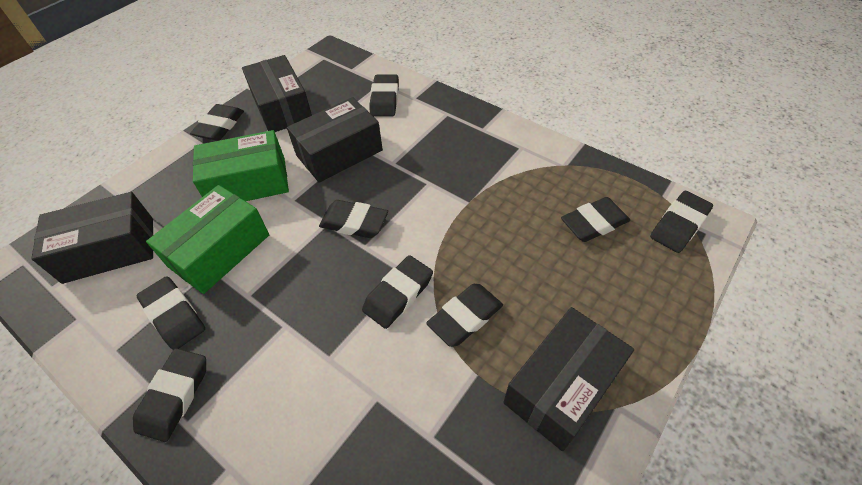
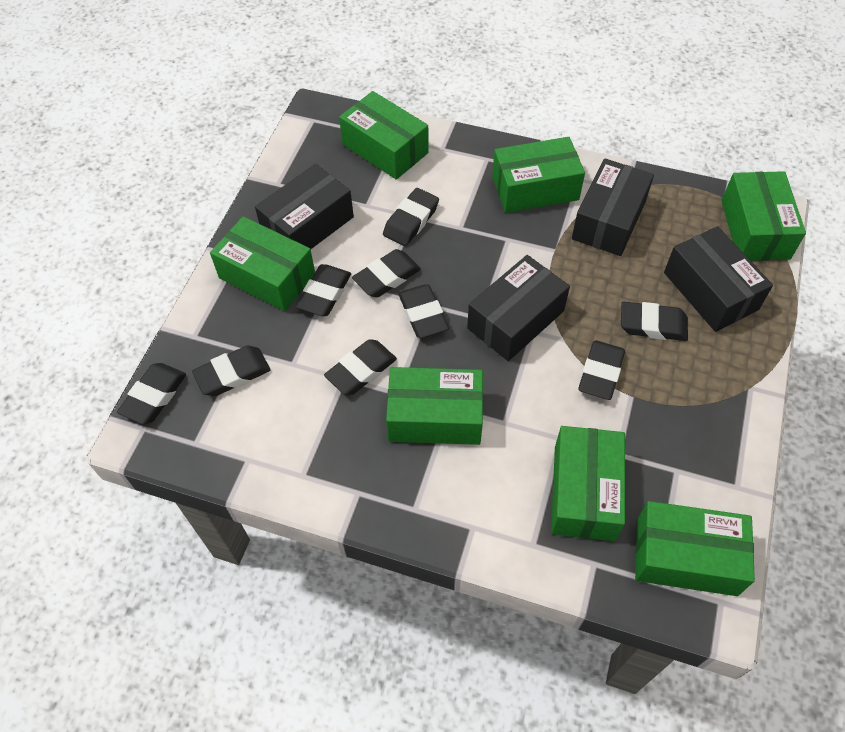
green box: 2 -> 7

